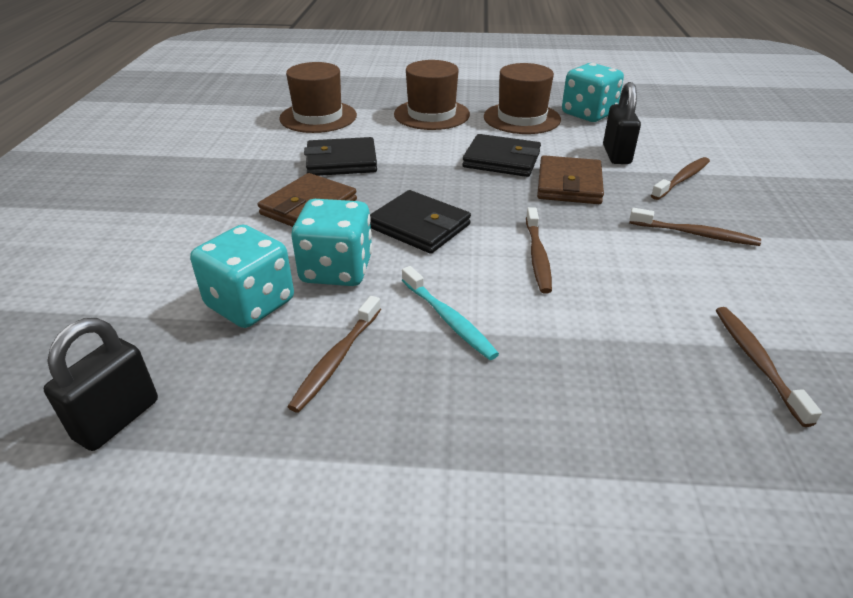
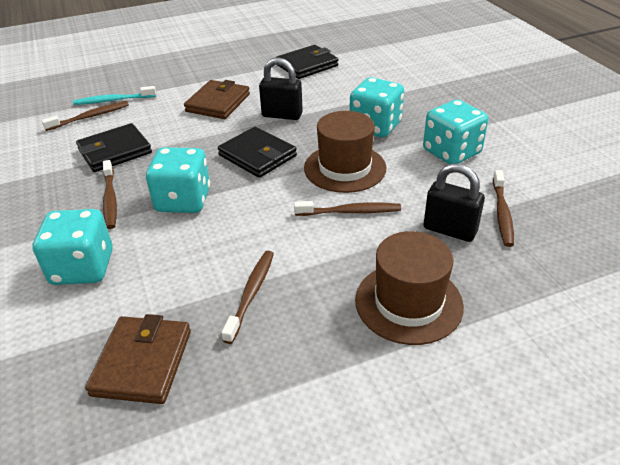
brown hat: 3 -> 2
turquoise dice: 3 -> 4

